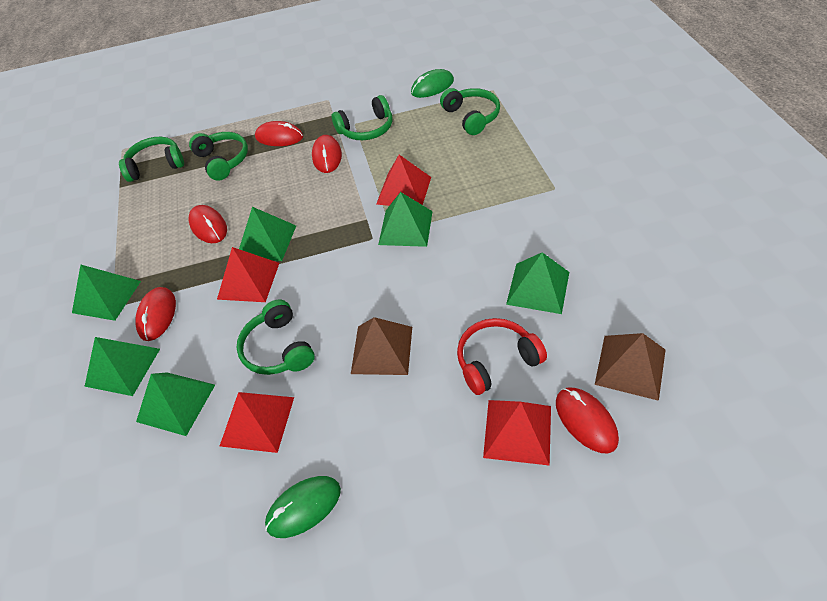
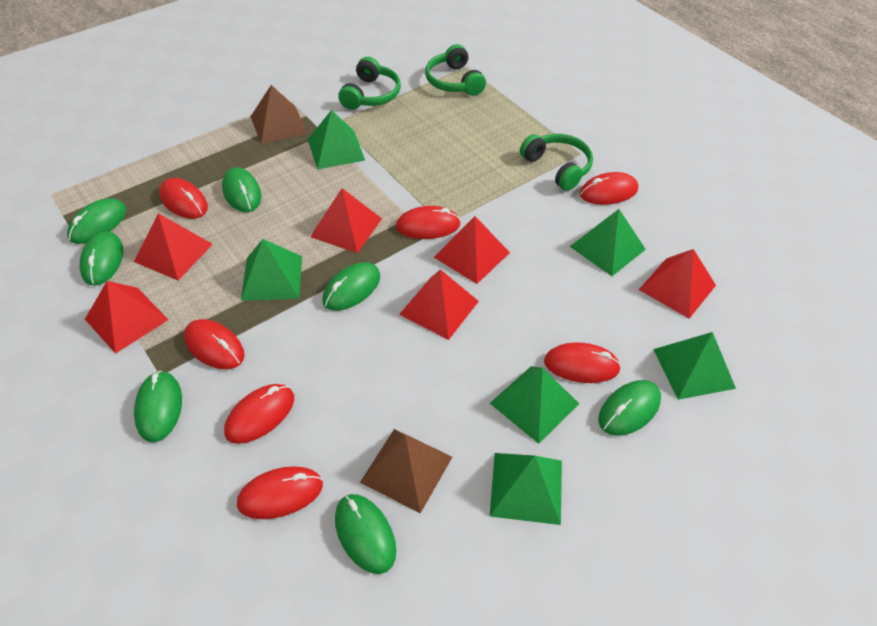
green headphones: 5 -> 3
green mouse: 2 -> 7
red headphones: 1 -> 0
red mouse: 5 -> 7
red pyramid: 4 -> 6

